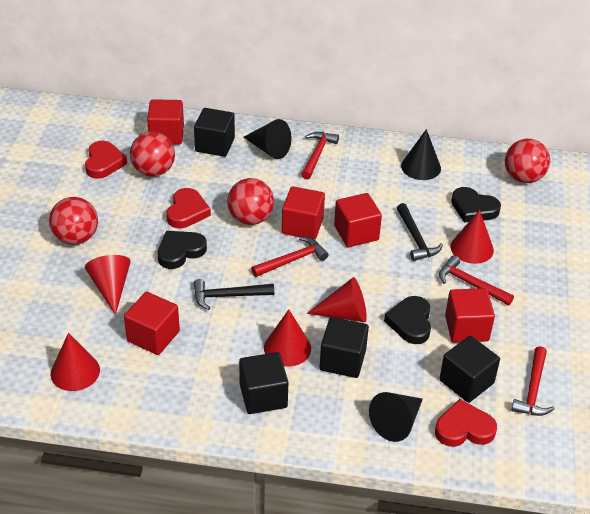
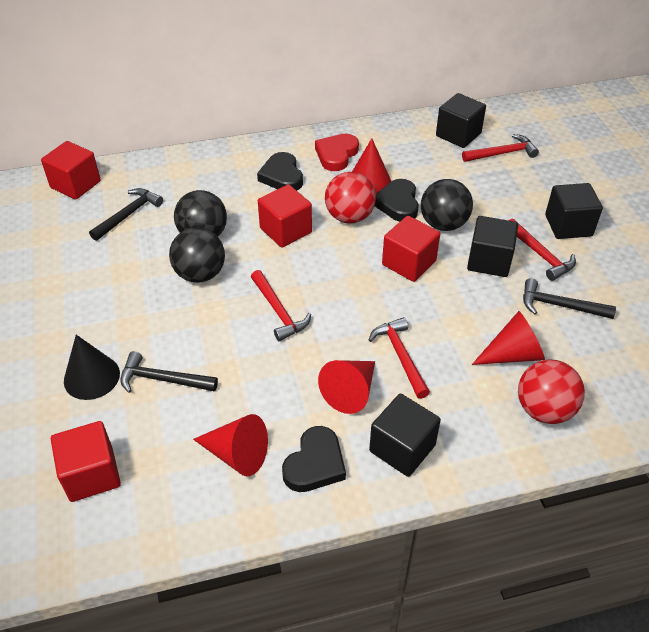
black ball: 0 -> 3
black cone: 3 -> 1
black hammer: 2 -> 3
red ball: 4 -> 2
red cone: 5 -> 4
red cube: 5 -> 4
red heart: 3 -> 1

